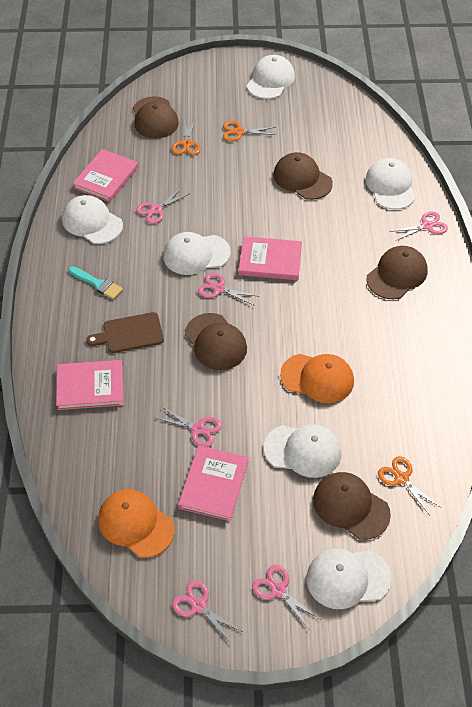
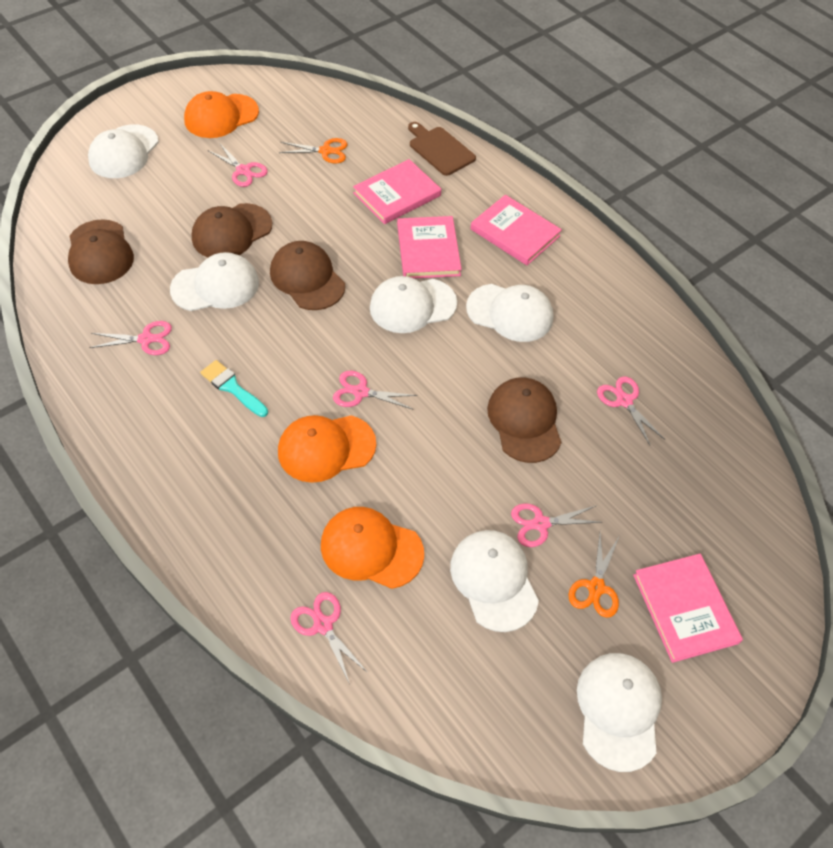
brown cap: 5 -> 4
orange cap: 2 -> 3
orange scissors: 3 -> 2

